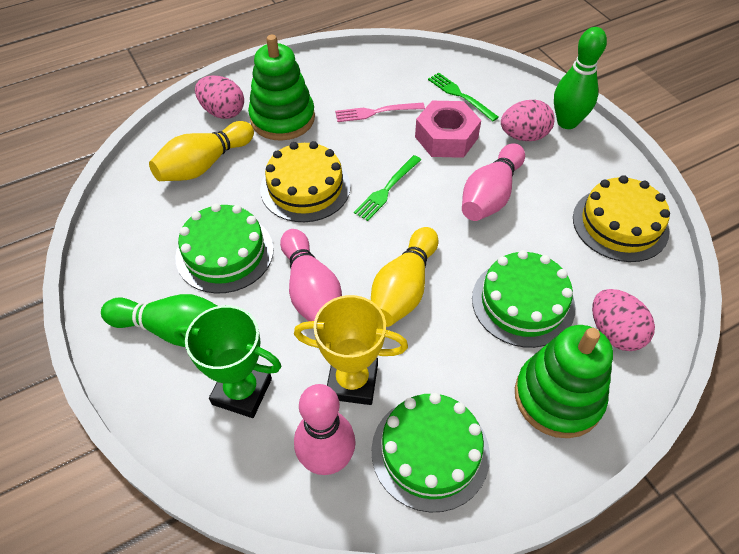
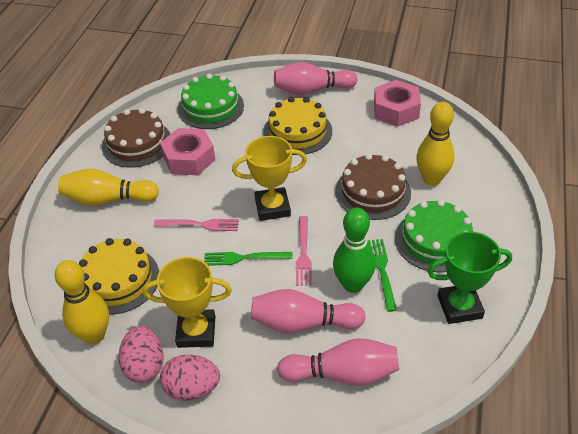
brown cake: 0 -> 2
green bowling pin: 2 -> 1
green cake: 3 -> 2
green stacking toy: 2 -> 0
pink egg: 3 -> 2
pink fork: 1 -> 2
pink nut: 1 -> 2
yellow bowling pin: 2 -> 3
yellow trophy: 1 -> 2

